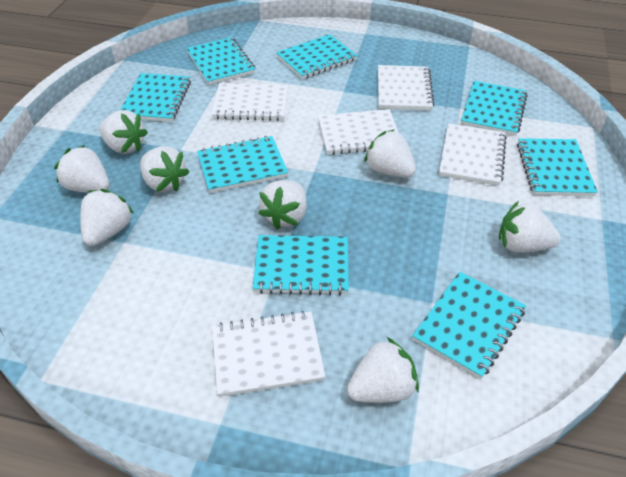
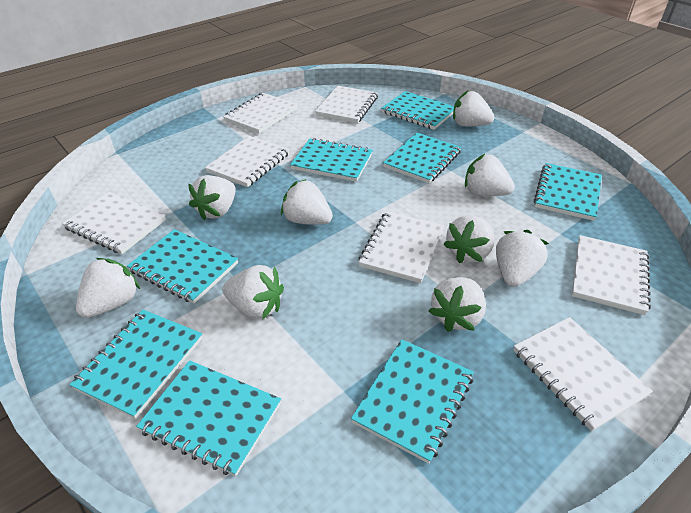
white notebook: 5 -> 7
white strawberry: 8 -> 9

